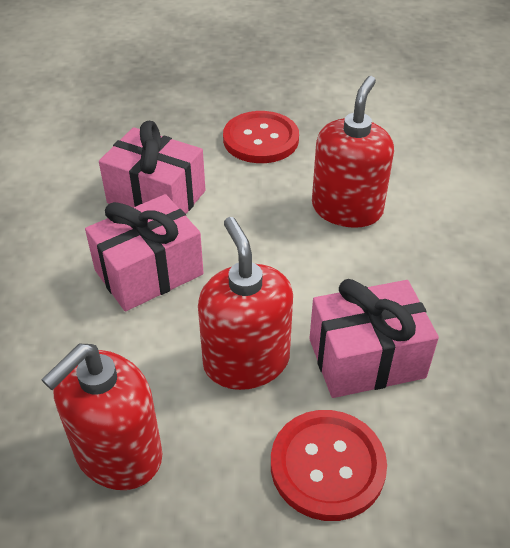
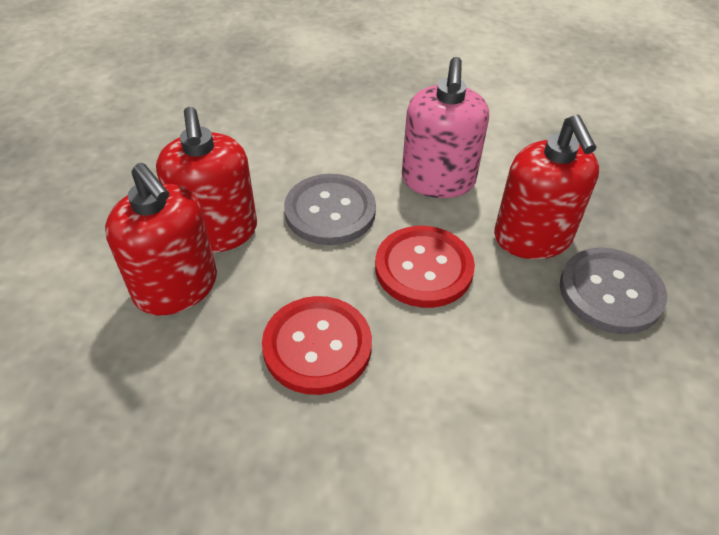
grey button: 0 -> 2
pink gift: 3 -> 0
pink soap dispenser: 0 -> 1

